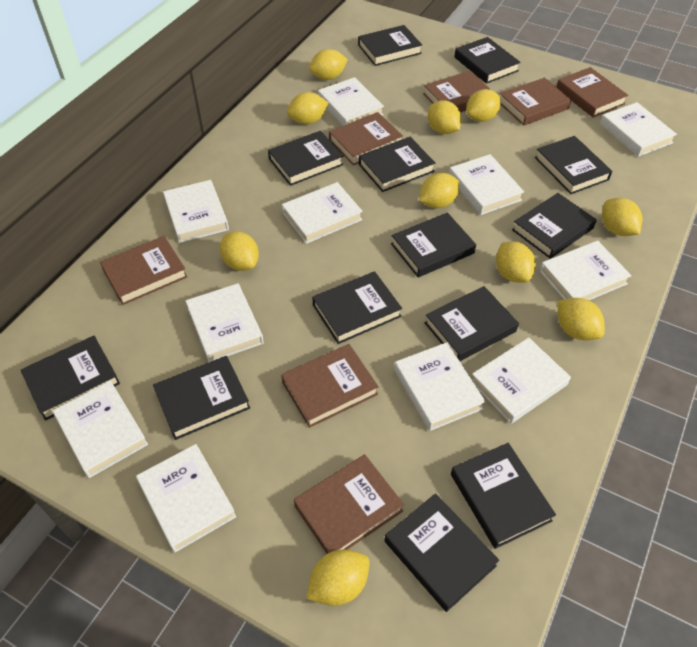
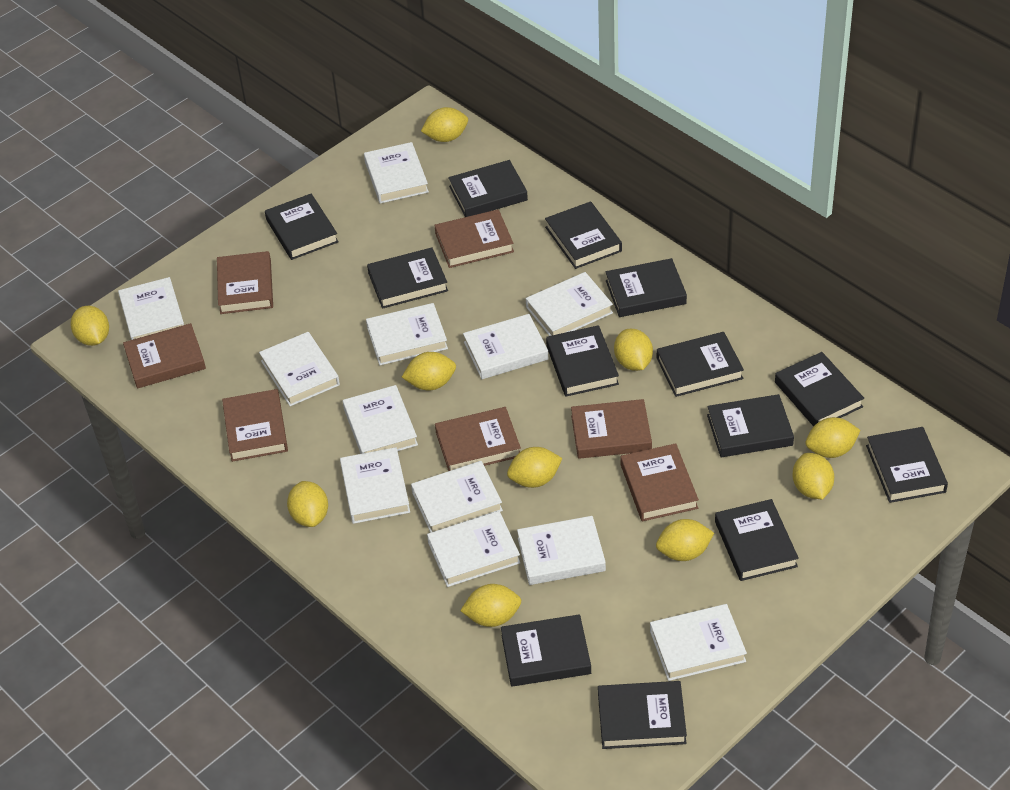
white book: 11 -> 12

